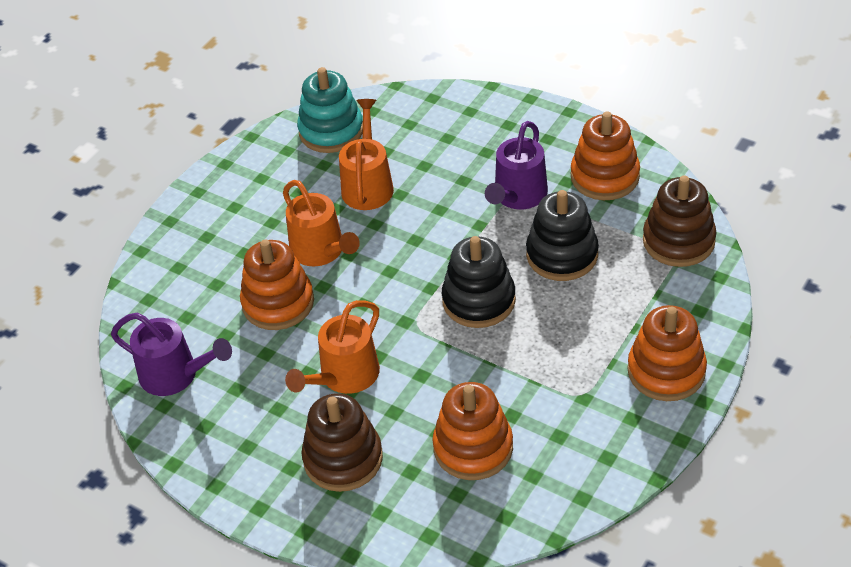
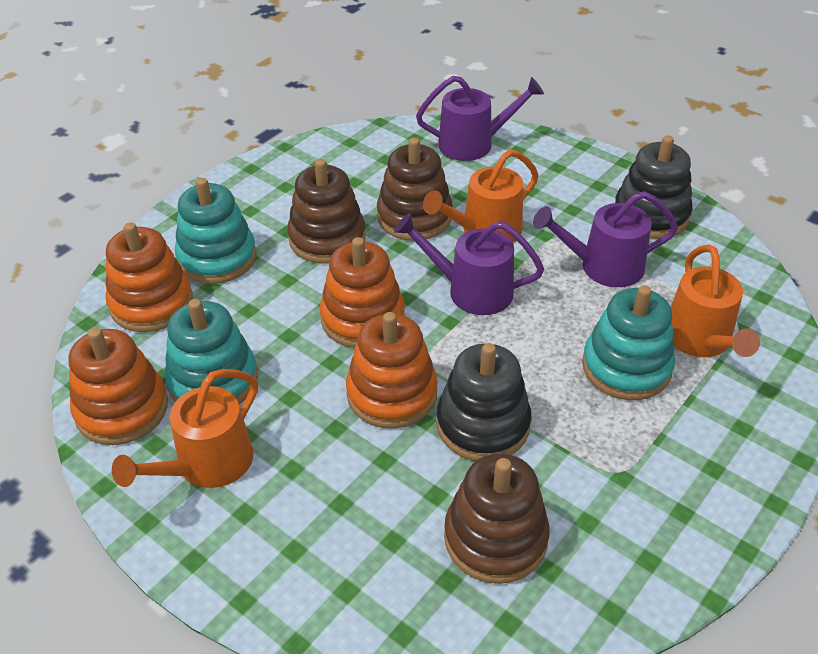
brown stacking toy: 2 -> 3
purple watering can: 2 -> 3
turquoise stacking toy: 1 -> 3

